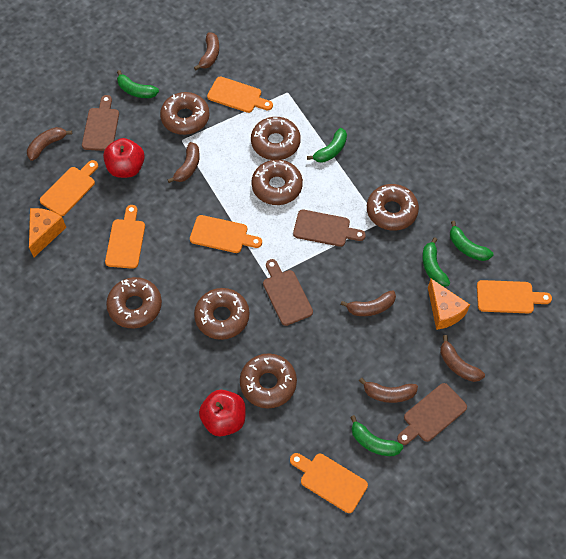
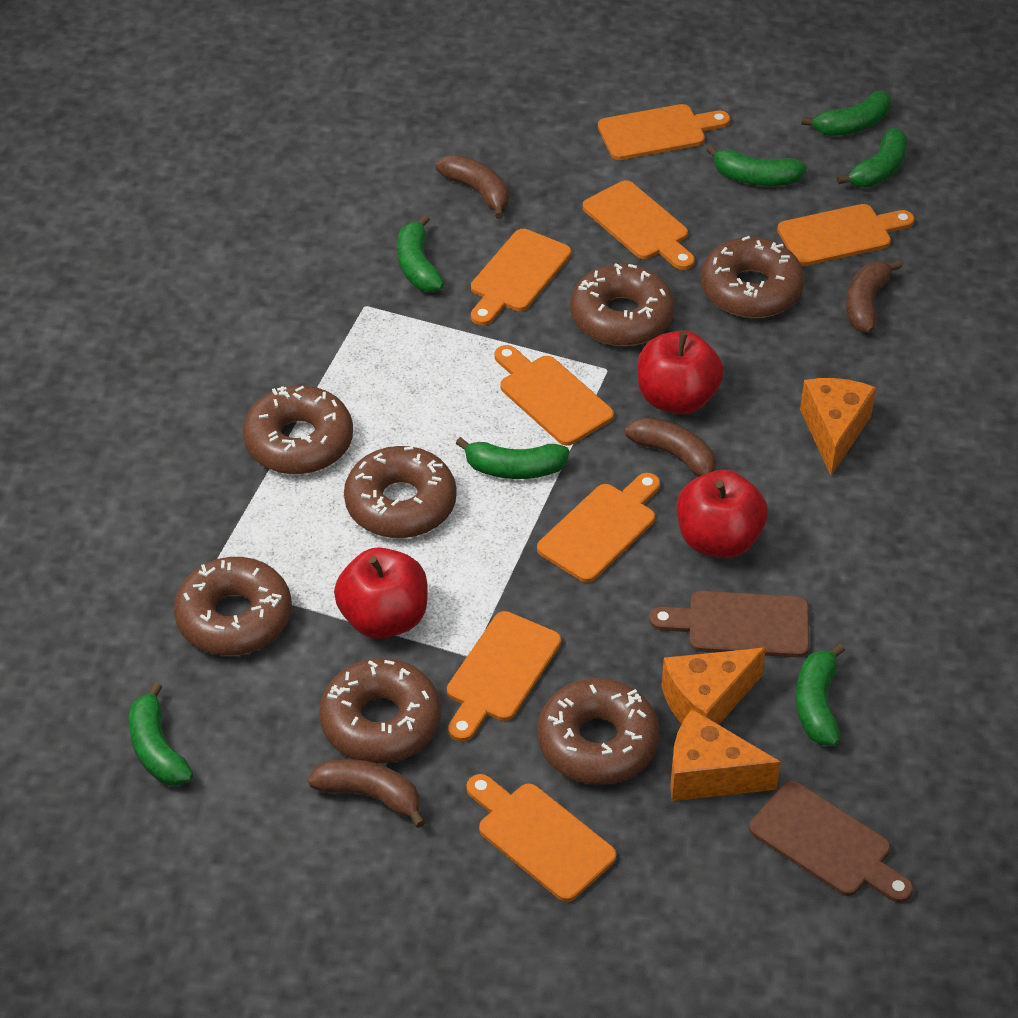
brown banana: 6 -> 4
brown cutting board: 4 -> 2
green banana: 5 -> 7
orange cheese: 2 -> 3
orange cutting board: 6 -> 8
red apple: 2 -> 3

